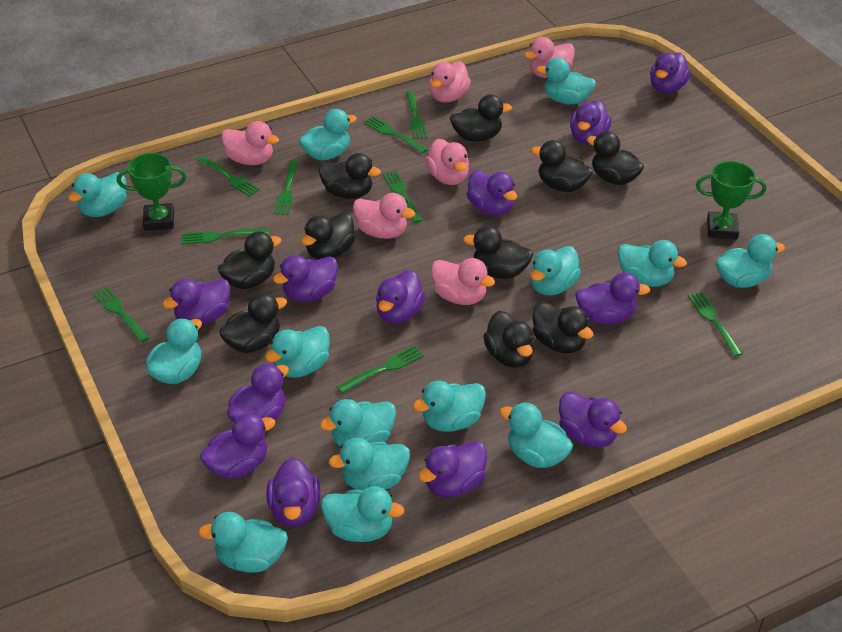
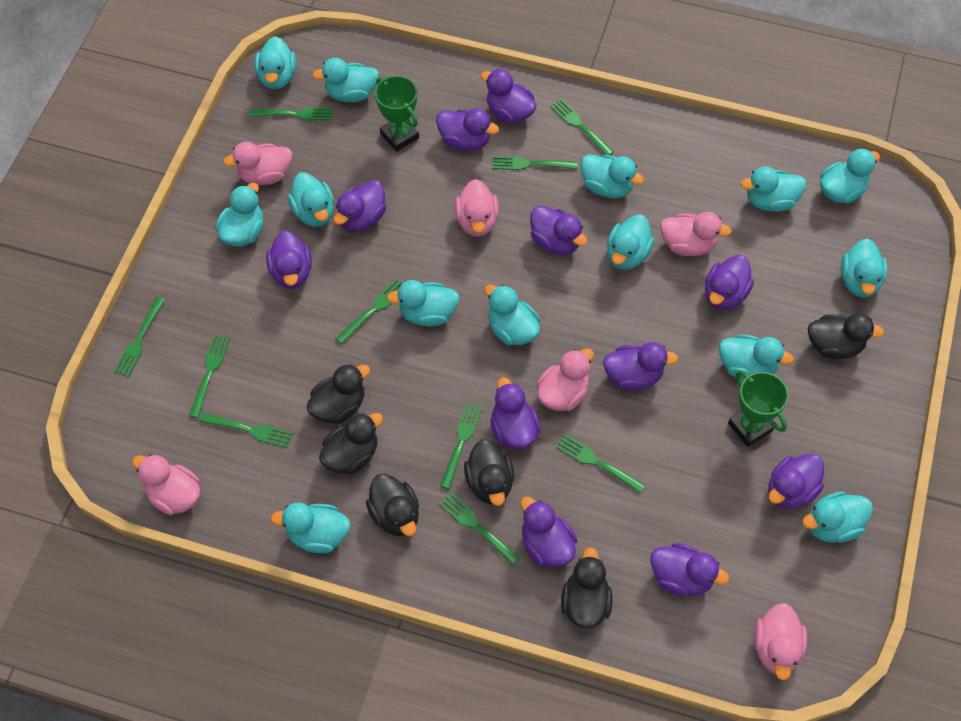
black duck: 10 -> 6
green fork: 9 -> 10
purple duck: 12 -> 11

